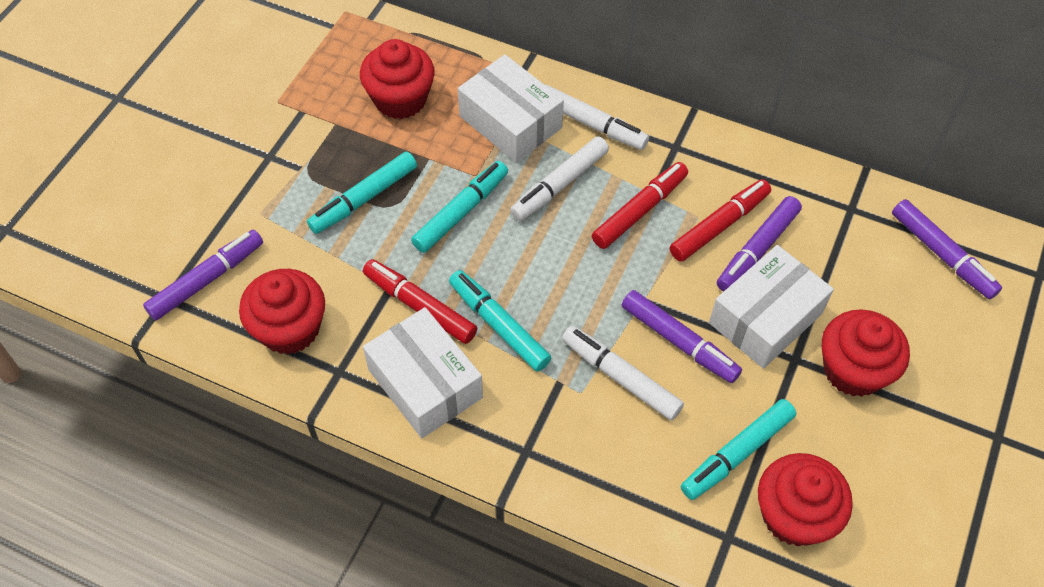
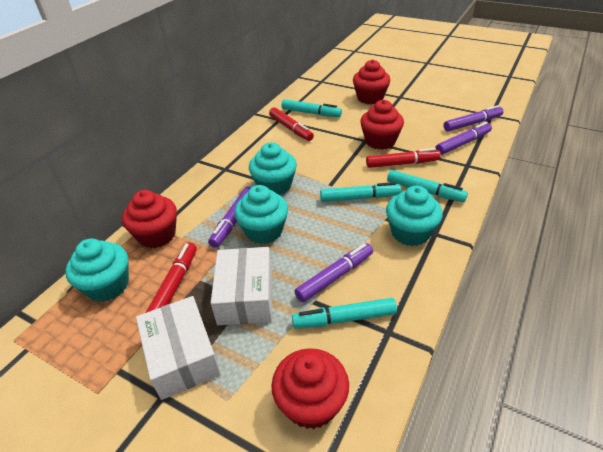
turquoise cupcake: 0 -> 4
white box: 3 -> 2
white marker: 3 -> 0

